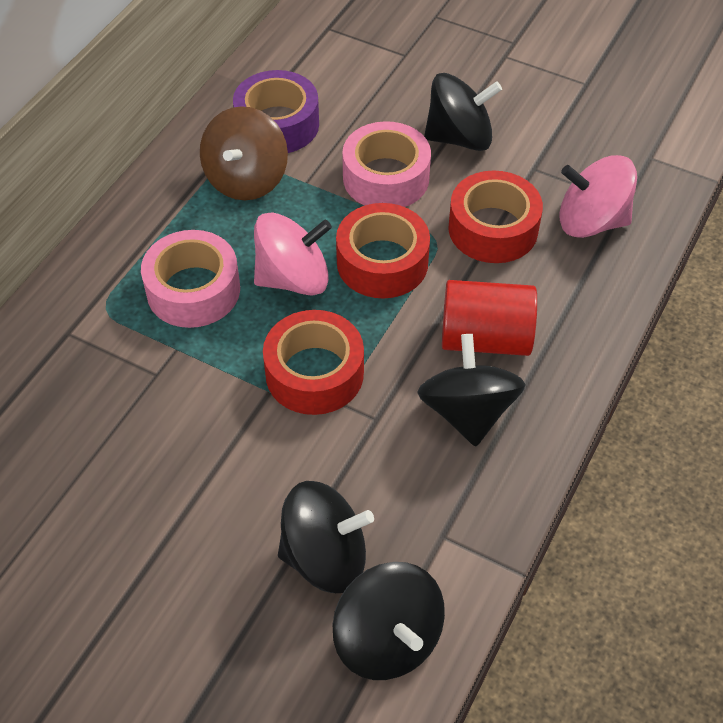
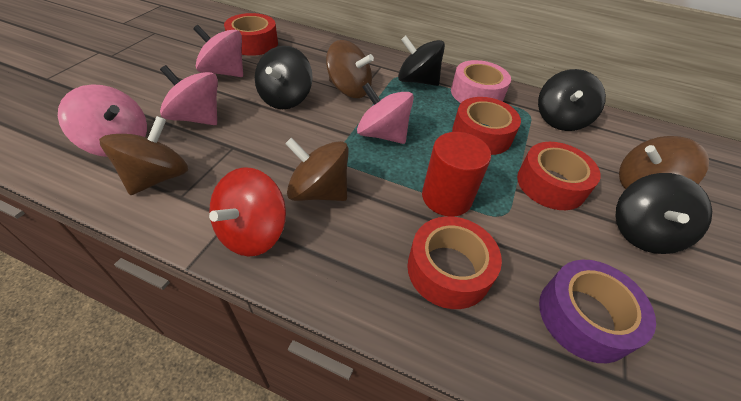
brown spinning top: 1 -> 4
pink spinning top: 2 -> 4
pink tape: 2 -> 1
red spinning top: 0 -> 1
red tape: 3 -> 4

